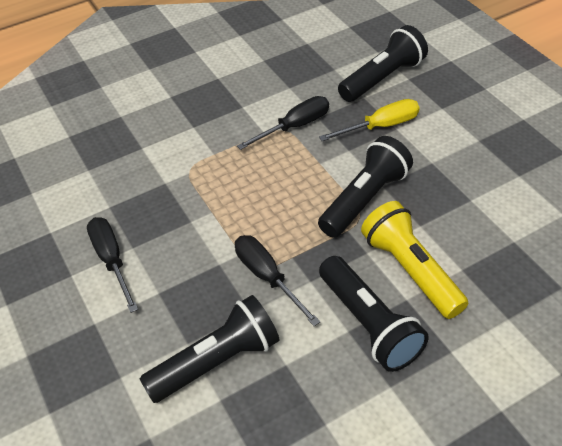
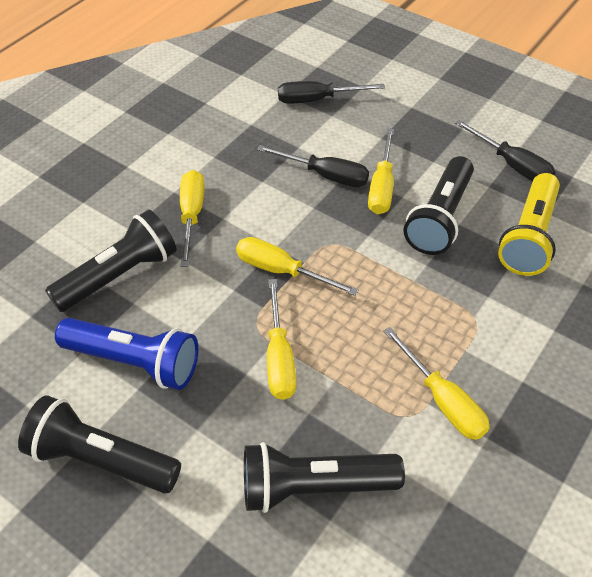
blue flashlight: 0 -> 1
yellow screwdriver: 1 -> 5

